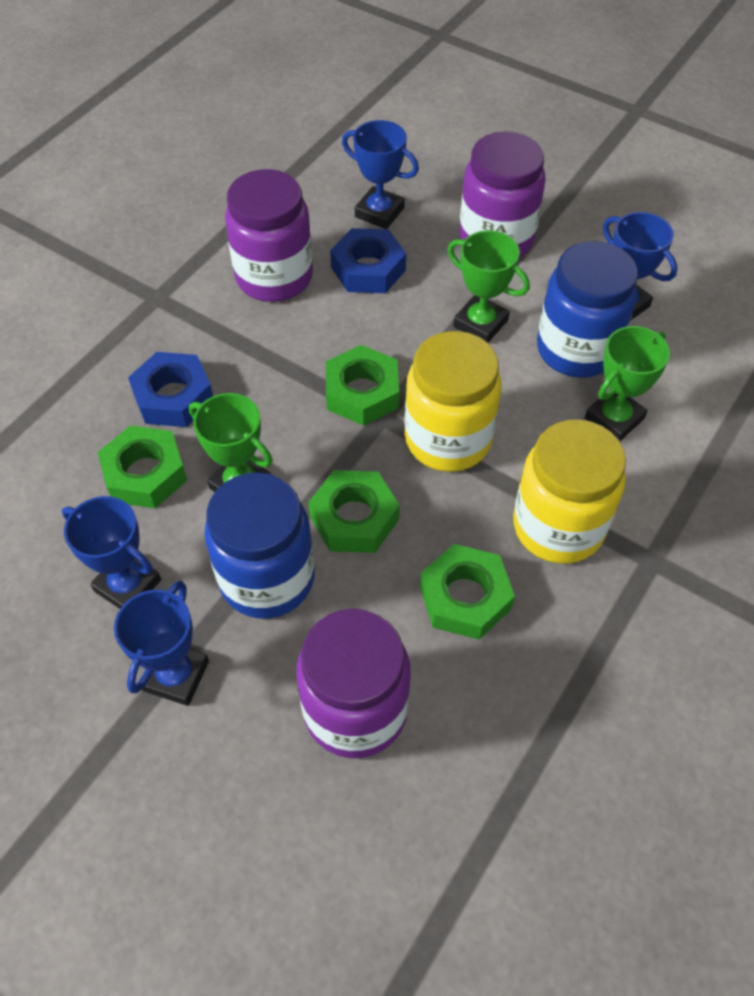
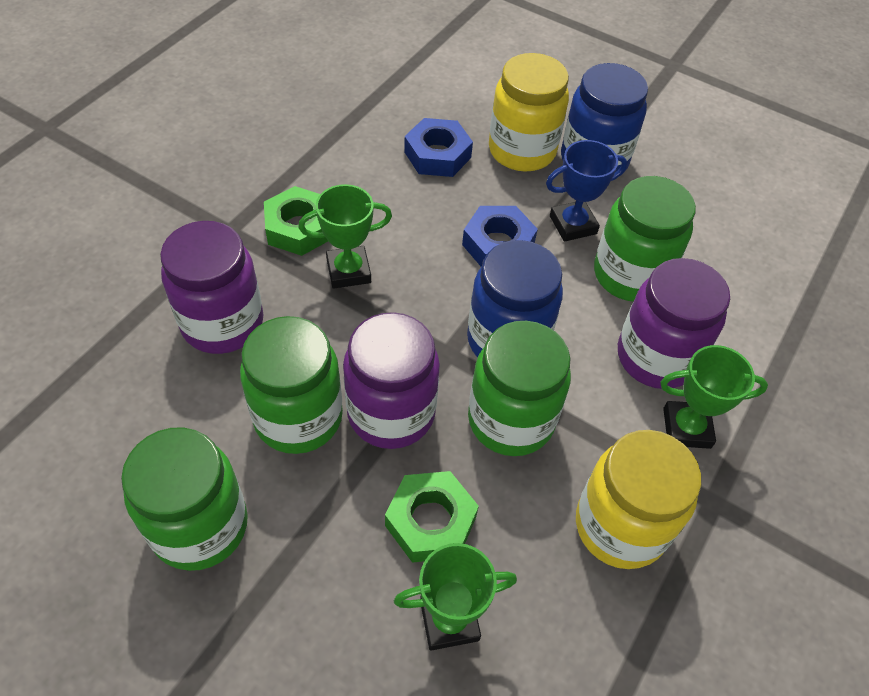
blue trophy: 4 -> 1
green jar: 0 -> 4
green nut: 4 -> 2

